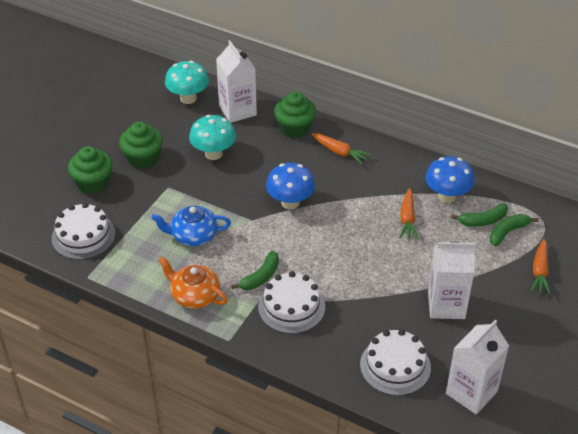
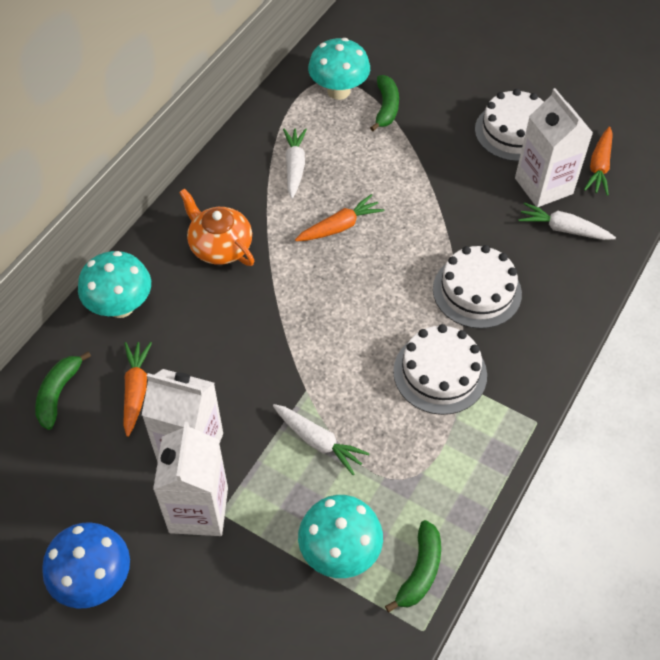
blue mushroom: 2 -> 1
blue teapot: 1 -> 0
green cupcake: 3 -> 0
turquoise mushroom: 2 -> 3
white carrot: 0 -> 3

